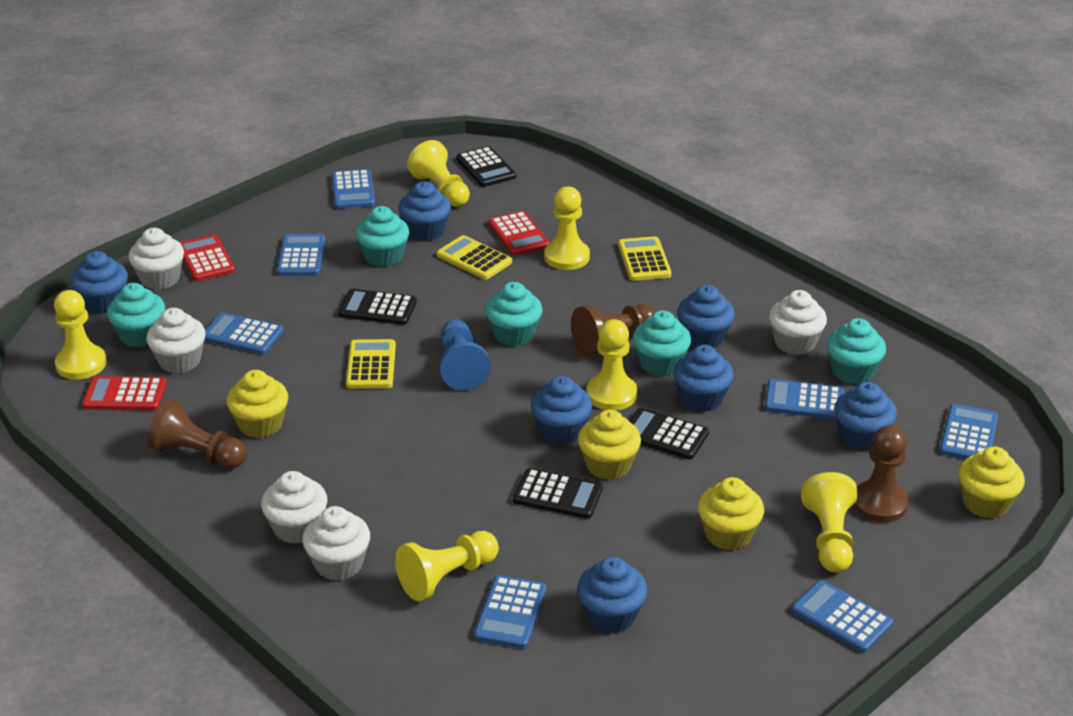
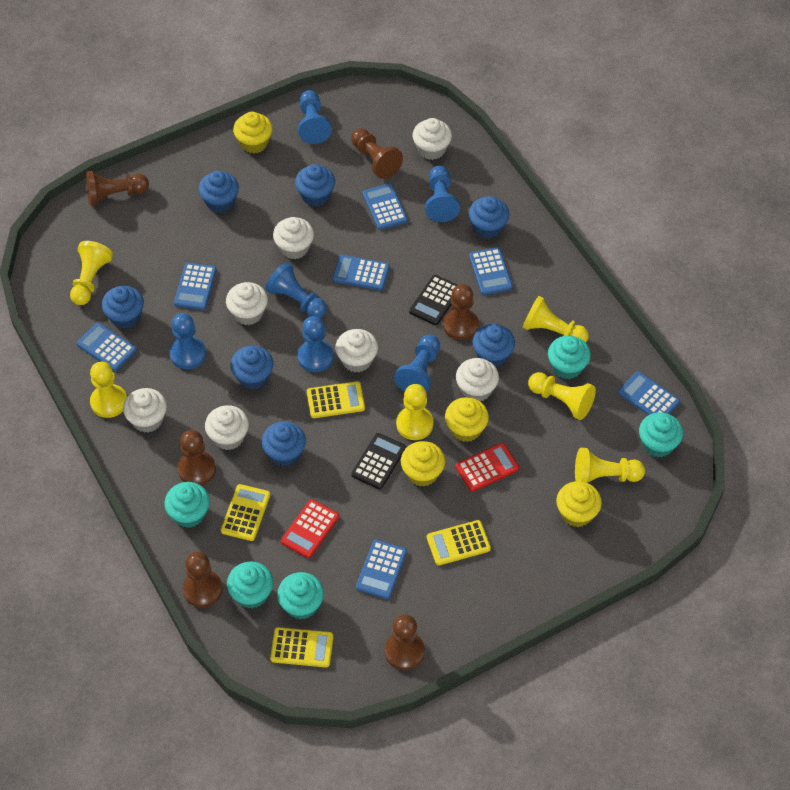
black calculator: 4 -> 2
blue pawn: 1 -> 6
brown pawn: 3 -> 6
red calculator: 3 -> 2
white cupcake: 5 -> 7
yellow calculator: 3 -> 4

